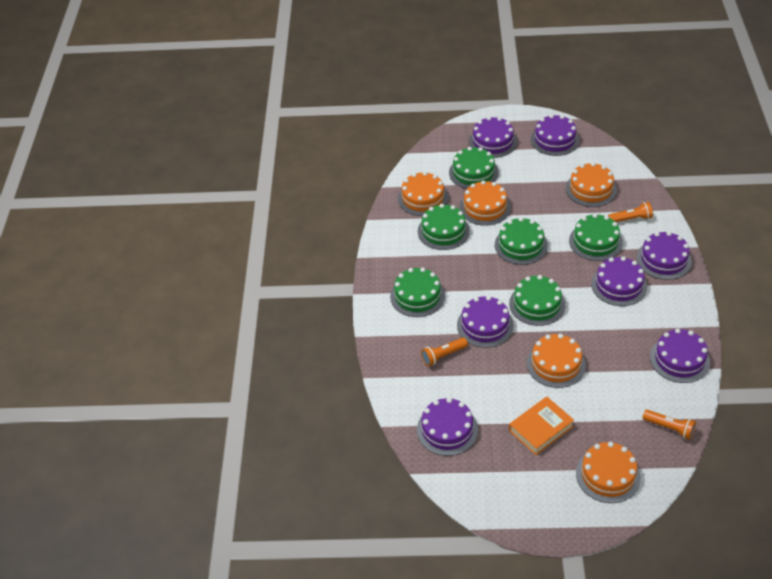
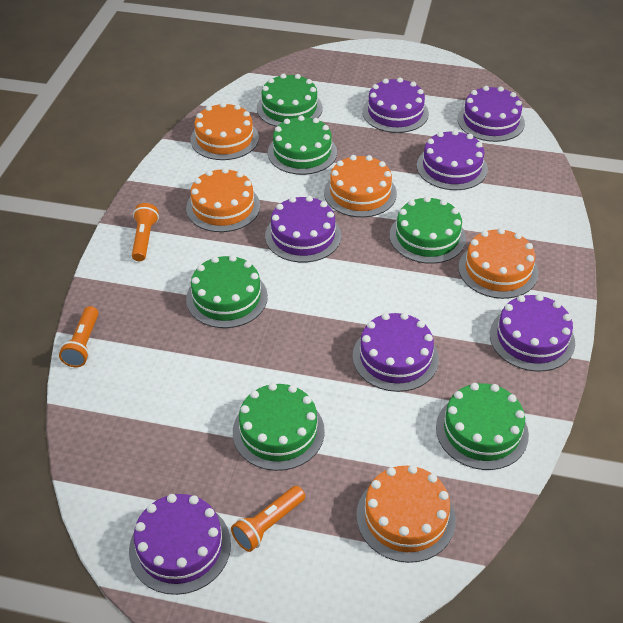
orange book: 1 -> 0

